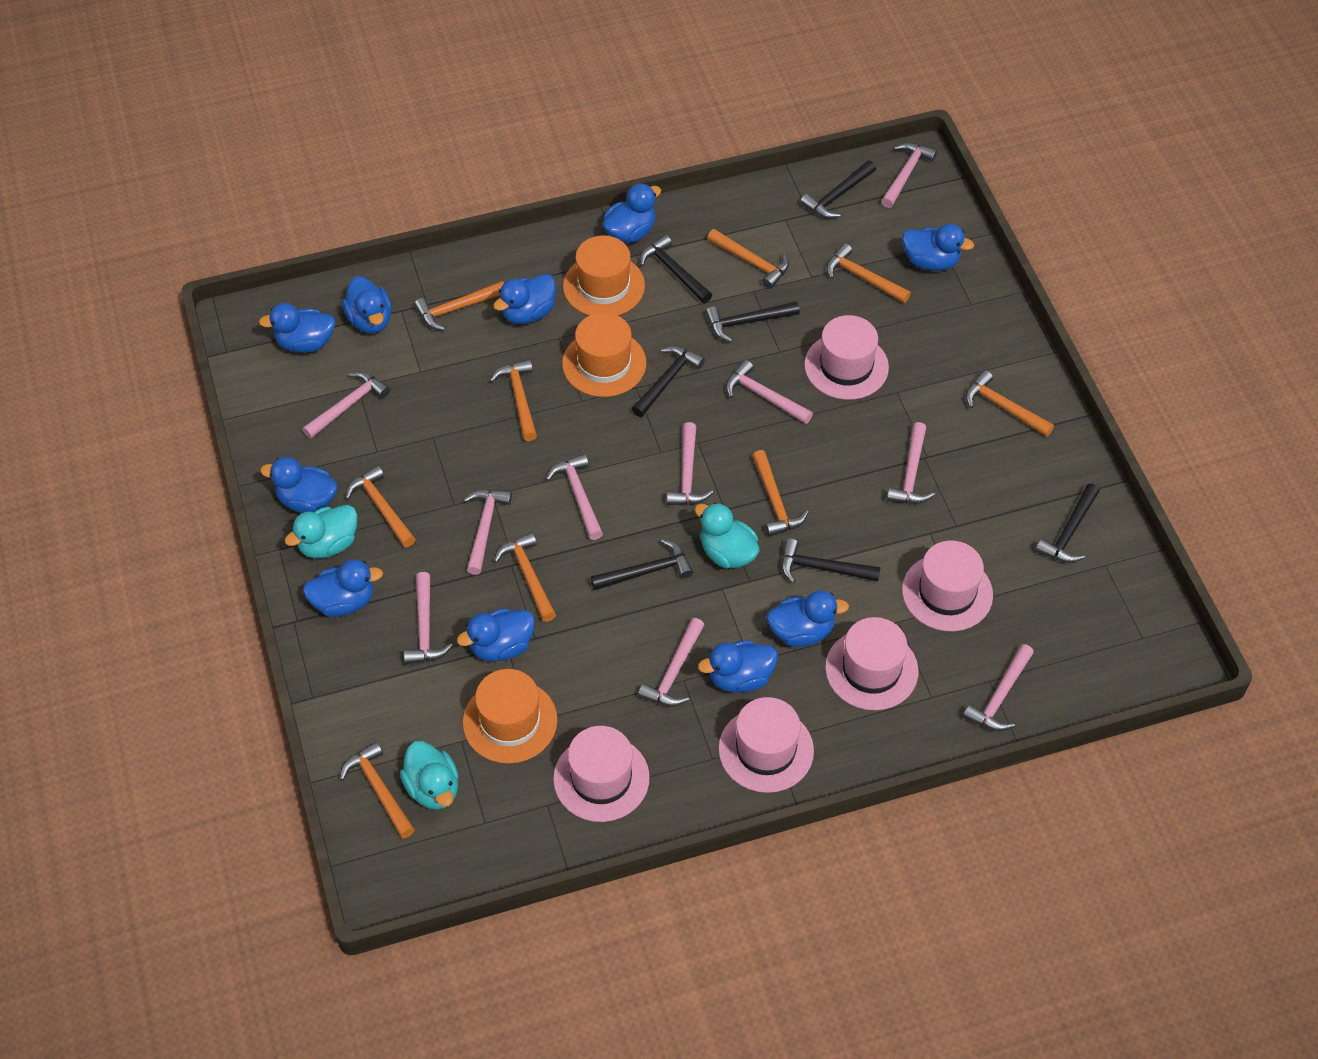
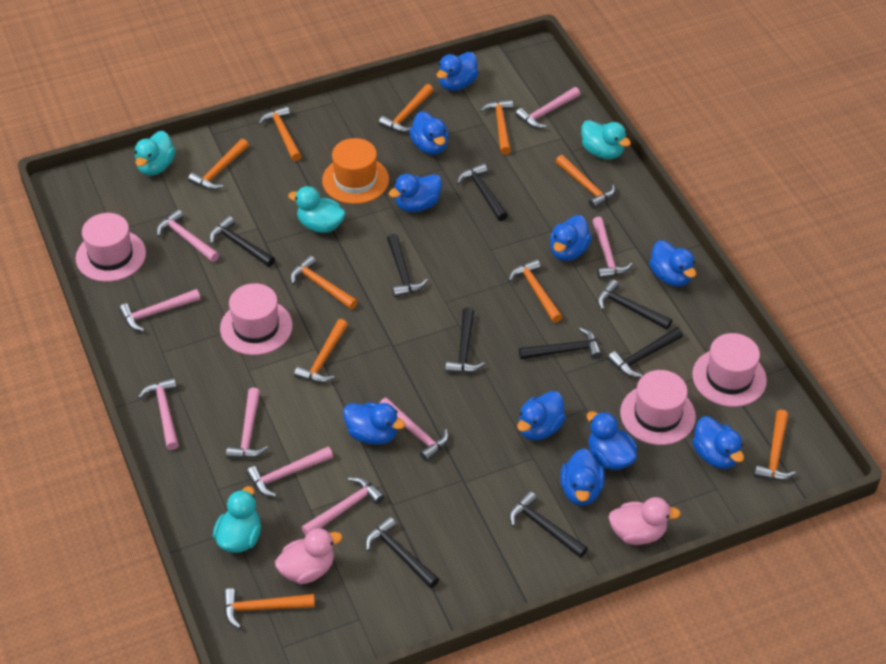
black hammer: 7 -> 9
orange hammer: 9 -> 10
orange hat: 3 -> 1
pink duck: 0 -> 2
pink hammer: 10 -> 9
pink hat: 5 -> 4
turquoise duck: 3 -> 4

